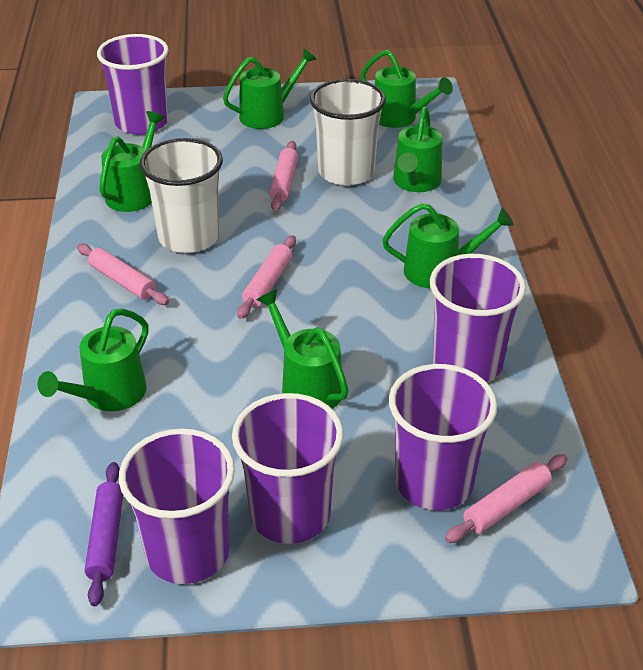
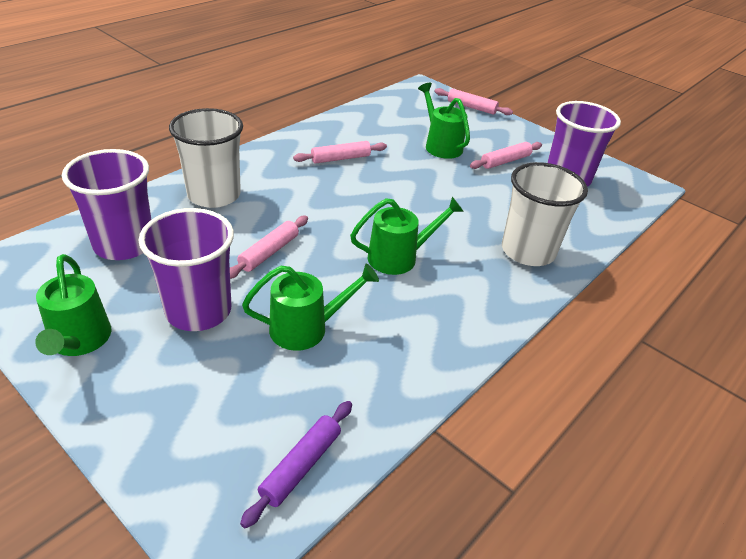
green watering can: 7 -> 4
purple cup: 5 -> 3

